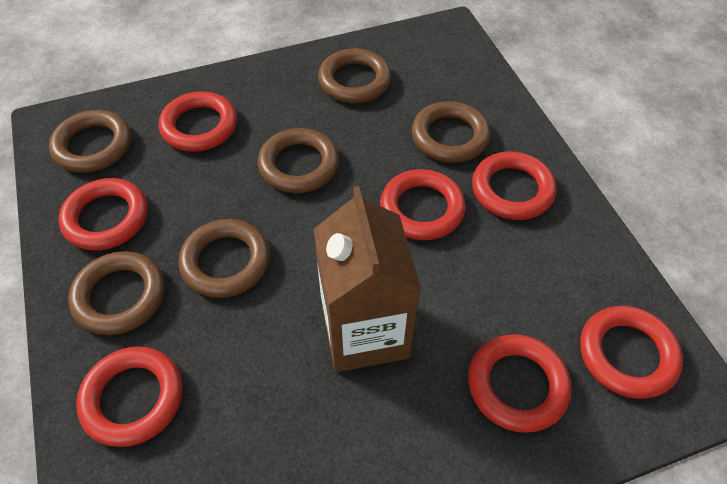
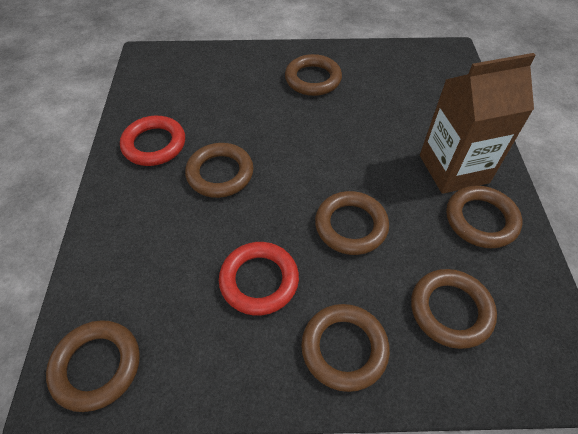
brown ring: 6 -> 7
red ring: 7 -> 2

